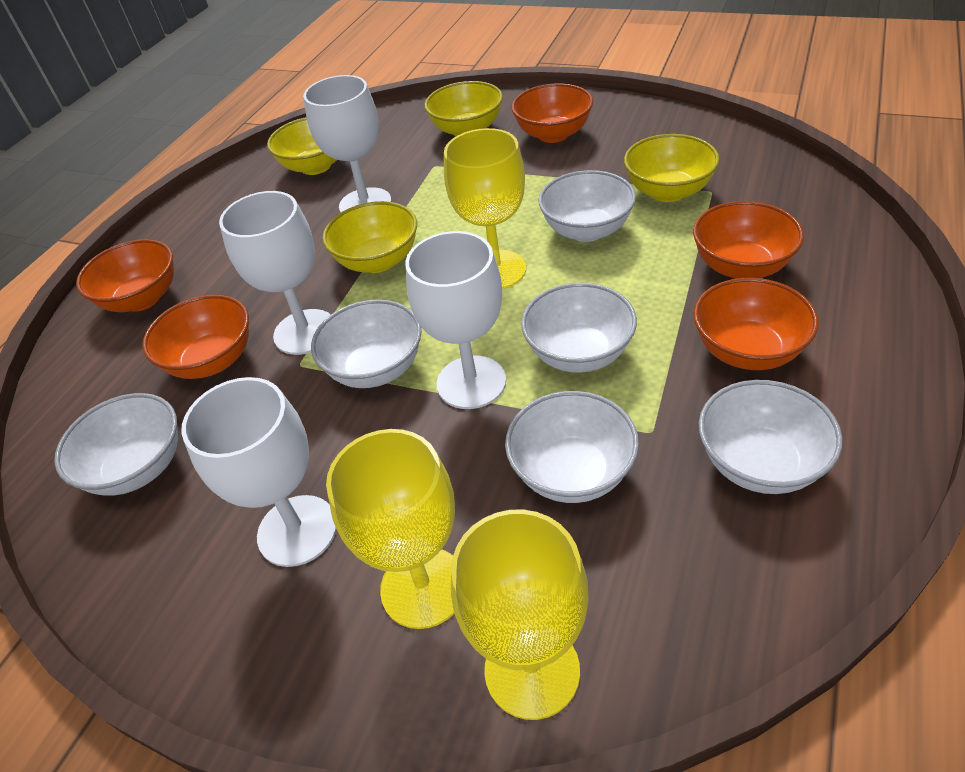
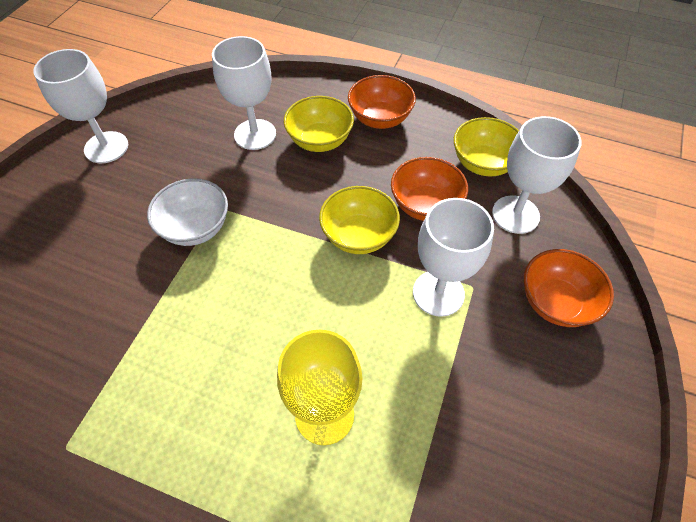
orange bowl: 5 -> 3
white bowl: 6 -> 1
yellow bowl: 4 -> 3
yellow goblet: 3 -> 1

